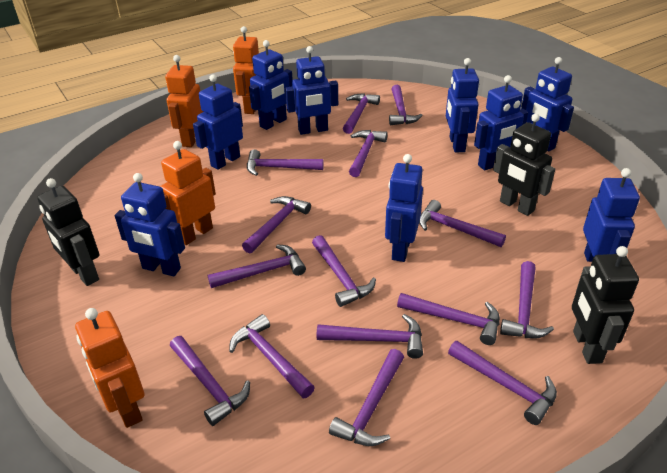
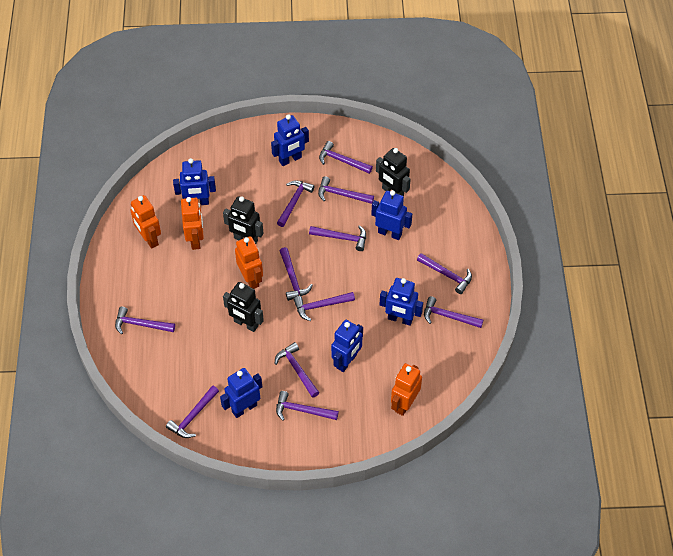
blue robot: 9 -> 6
purple hammer: 15 -> 12

